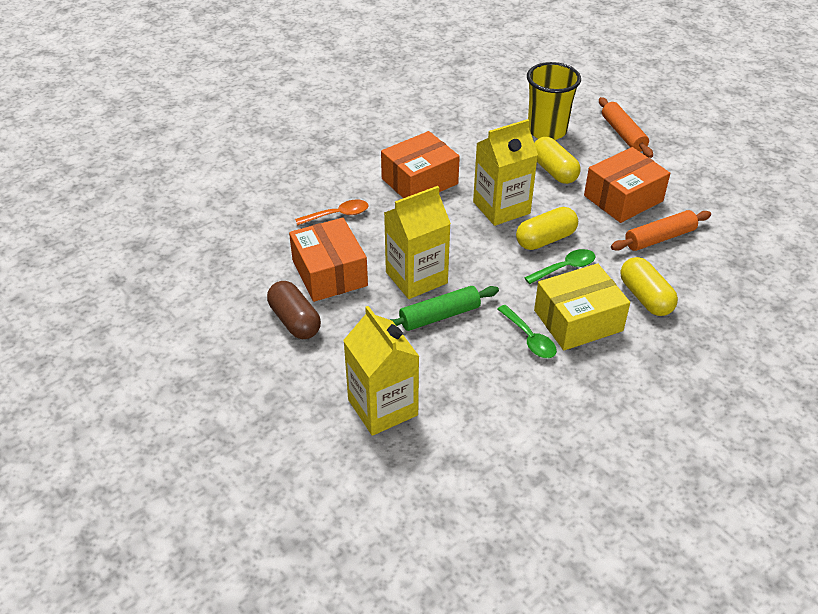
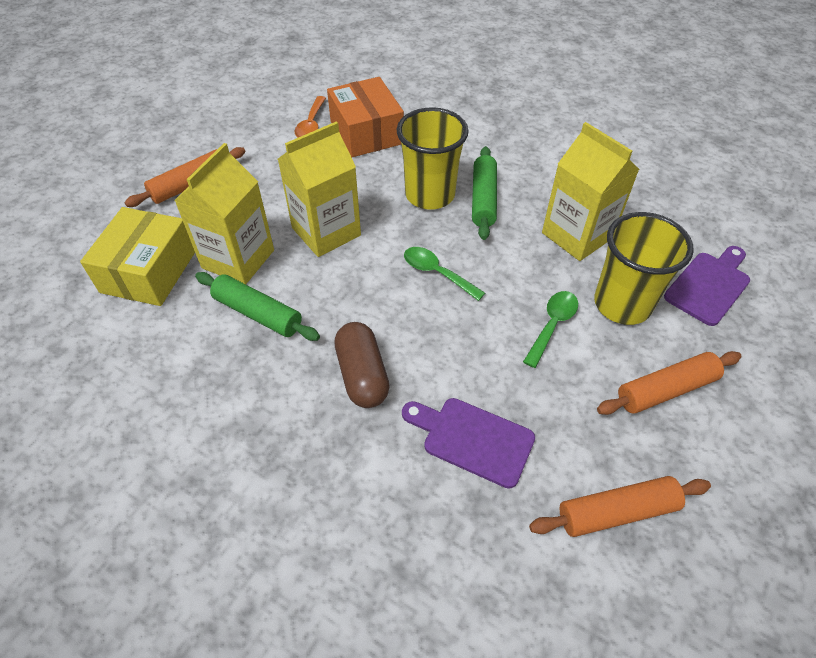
green rolling pin: 1 -> 2
orange box: 3 -> 1
orange rolling pin: 2 -> 3
purple cutting board: 0 -> 2
yellow capsule: 3 -> 0
yellow cup: 1 -> 2

